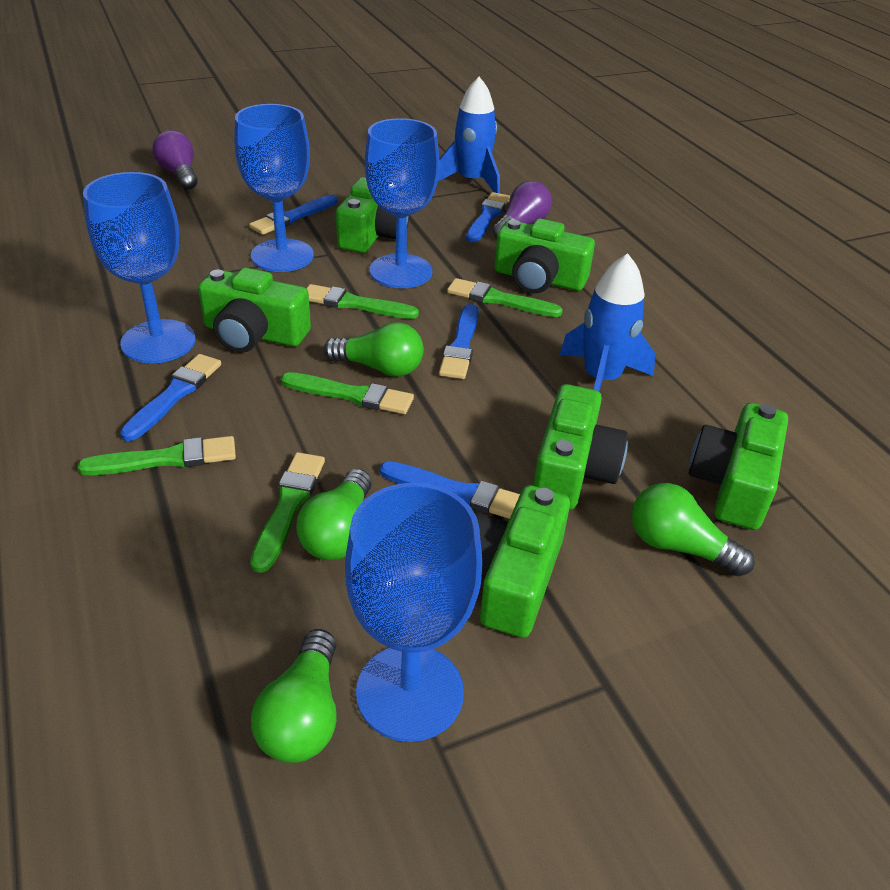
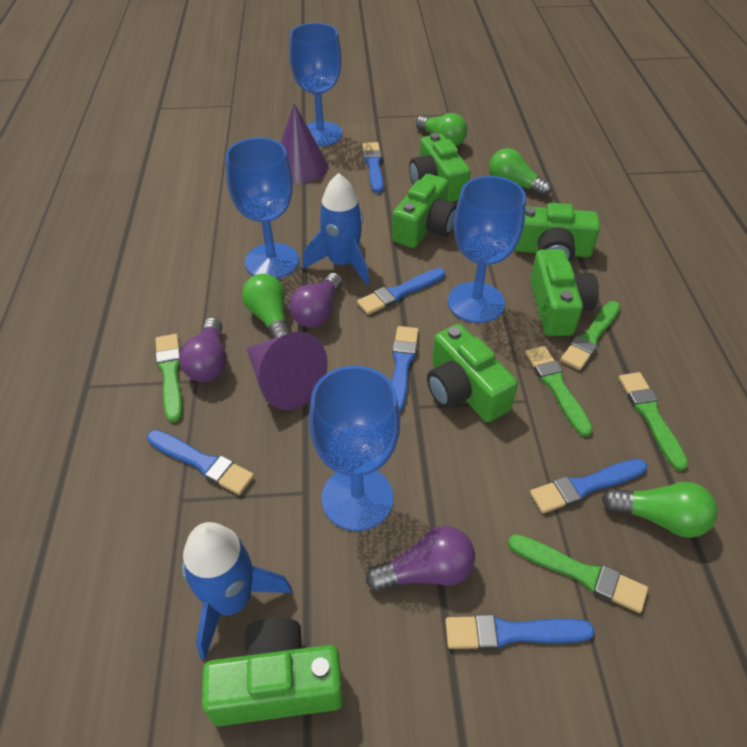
blue brush: 5 -> 6
purple cone: 0 -> 2
purple light bulb: 2 -> 3

